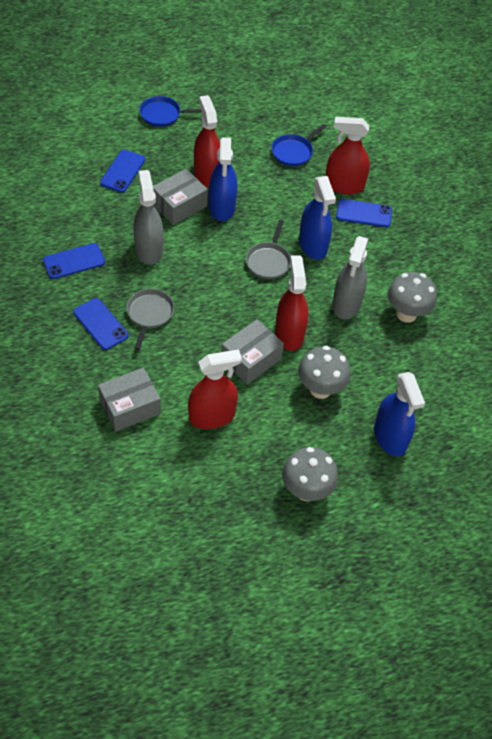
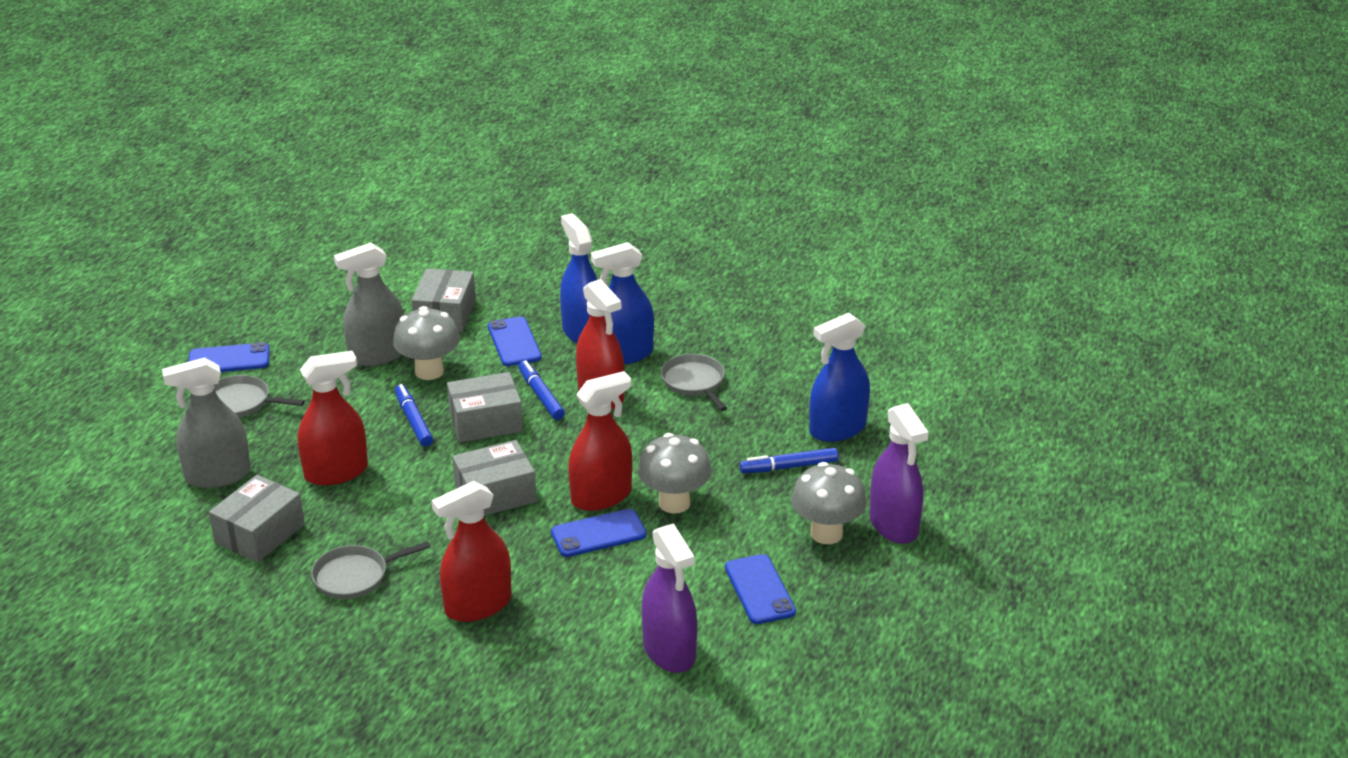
blue marker: 0 -> 3
blue pan: 2 -> 0
grey box: 3 -> 4
grey pan: 2 -> 3
purple spray bottle: 0 -> 2

